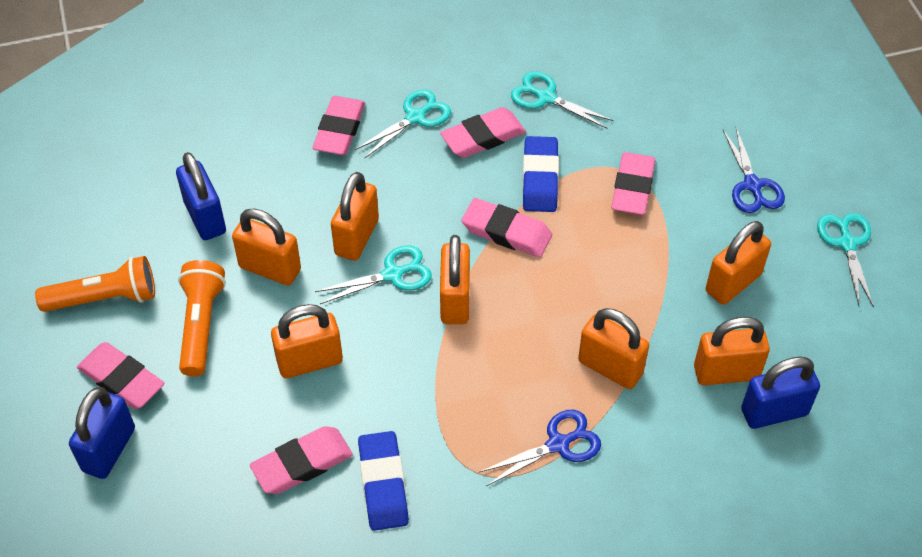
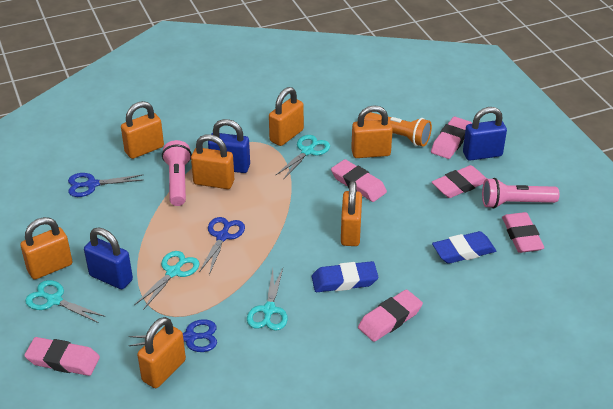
blue scissors: 2 -> 3
orange flashlight: 2 -> 1
pink flashlight: 0 -> 2

